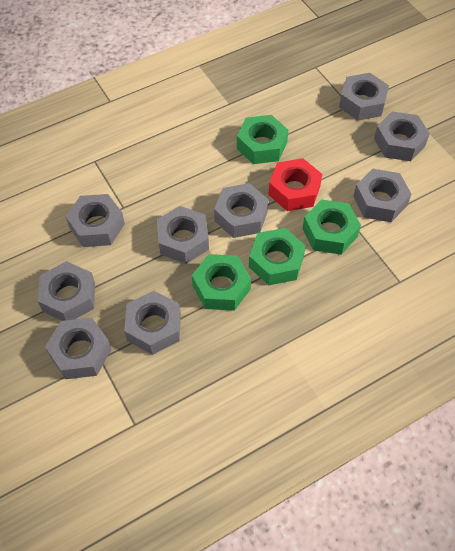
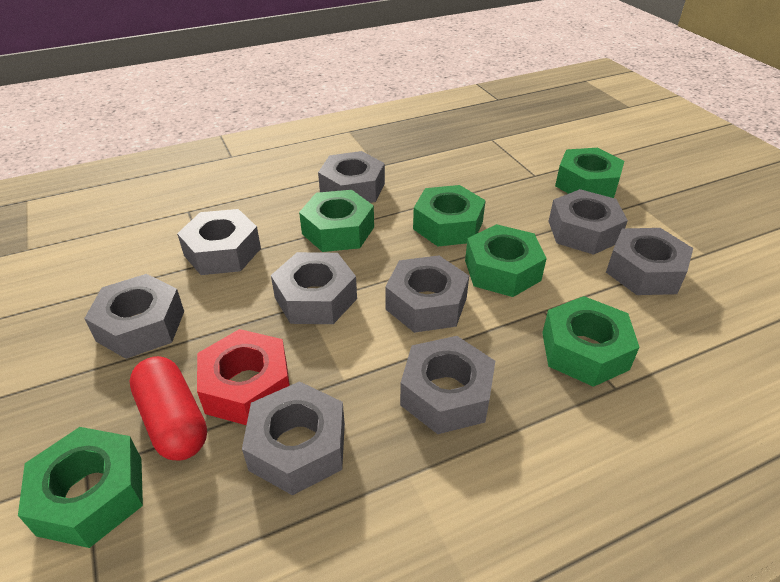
green nut: 4 -> 6
red capsule: 0 -> 1

